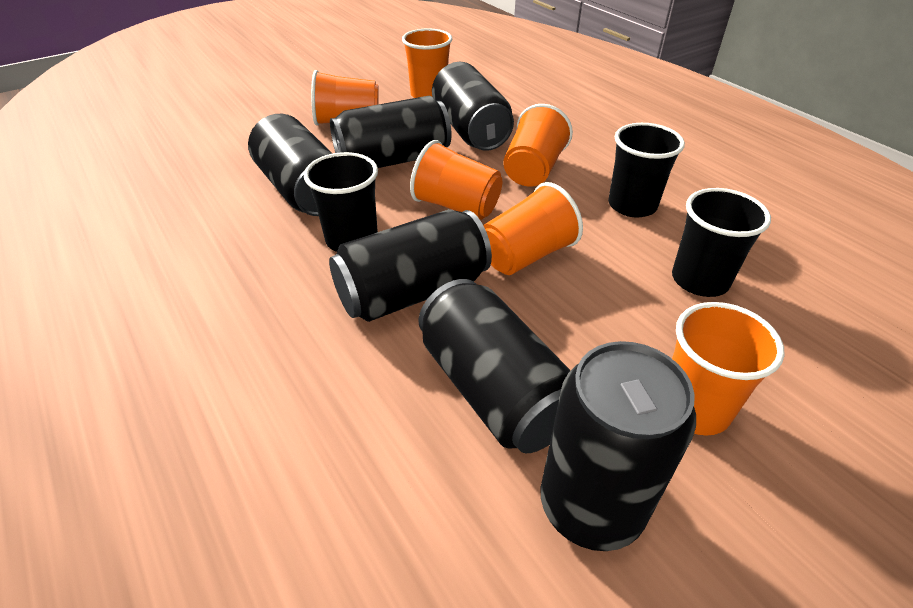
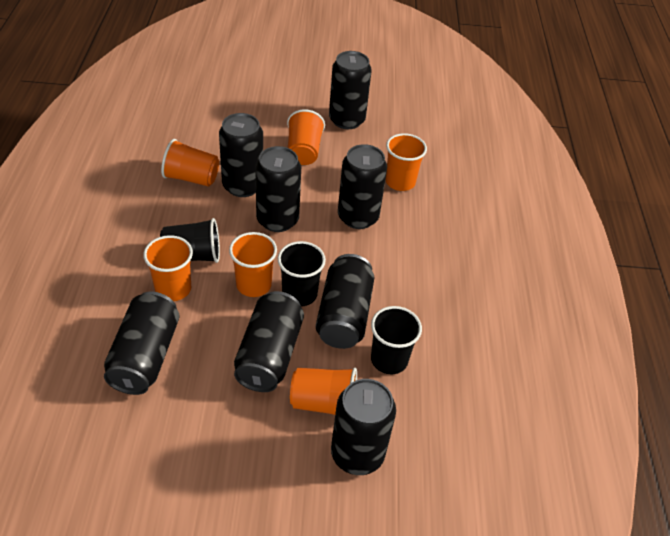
black can: 6 -> 8

